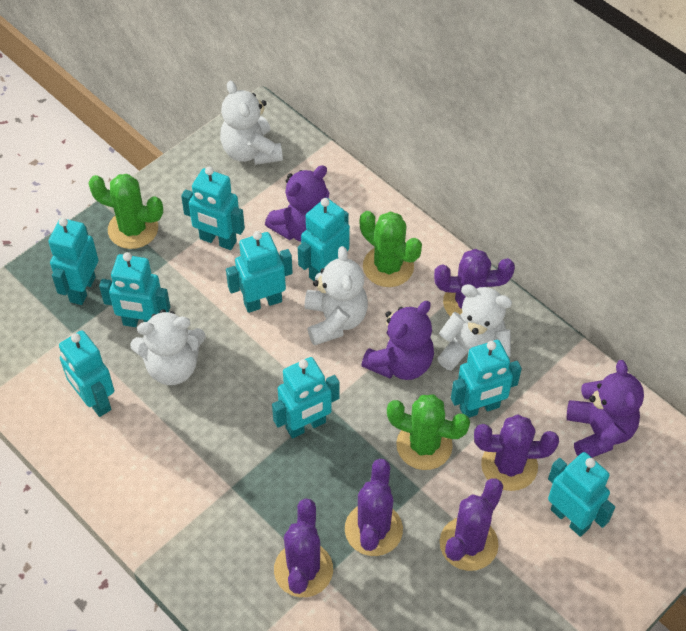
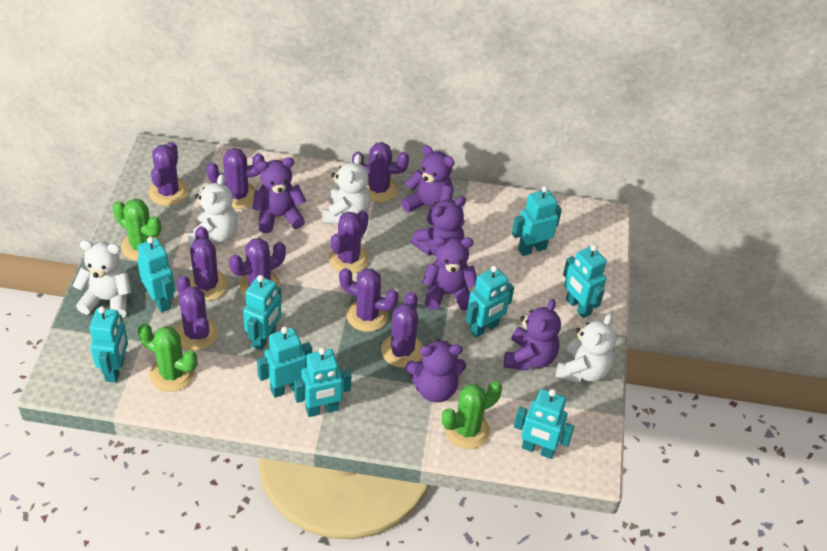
purple cactus: 5 -> 9
purple teddy bear: 3 -> 6

